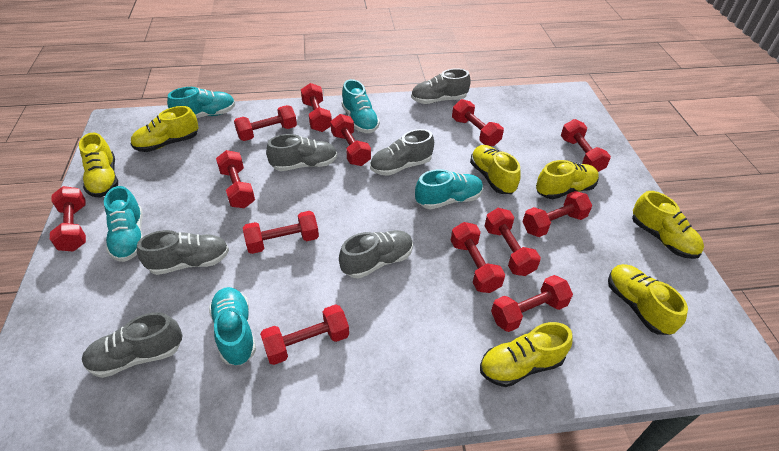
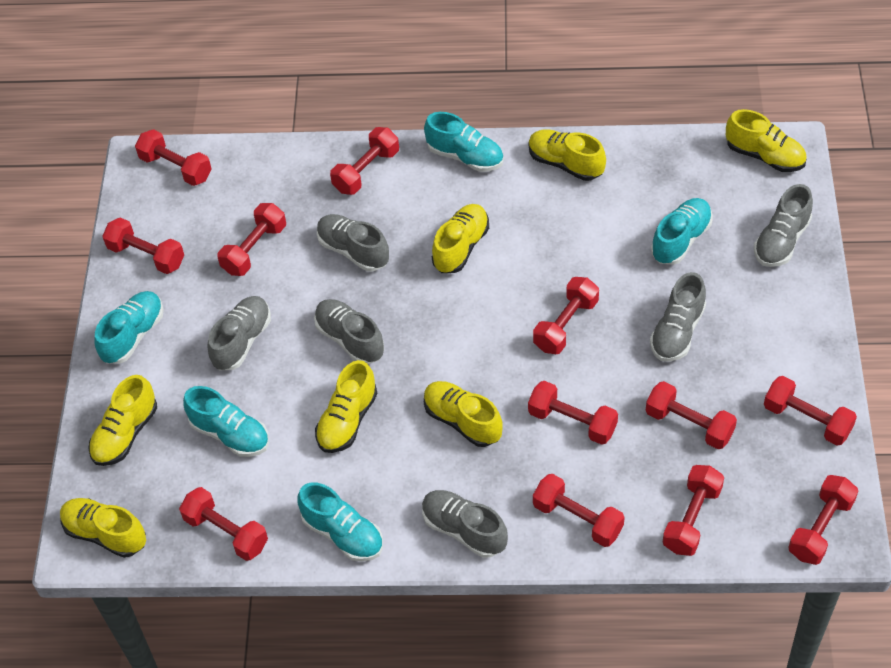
red dumbbell: 13 -> 12

